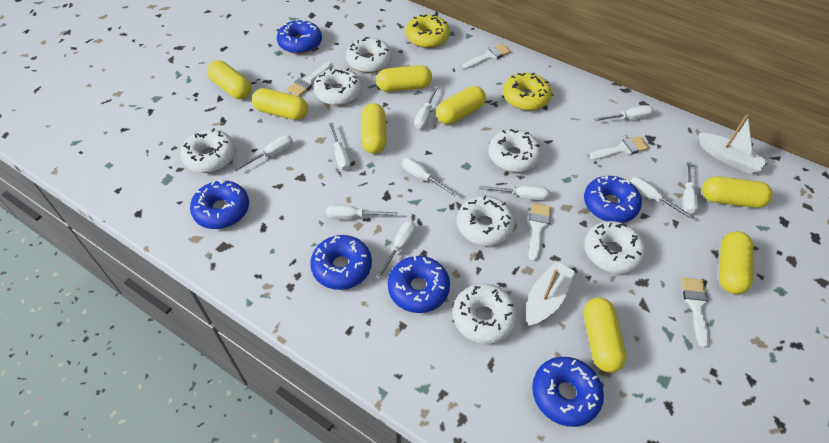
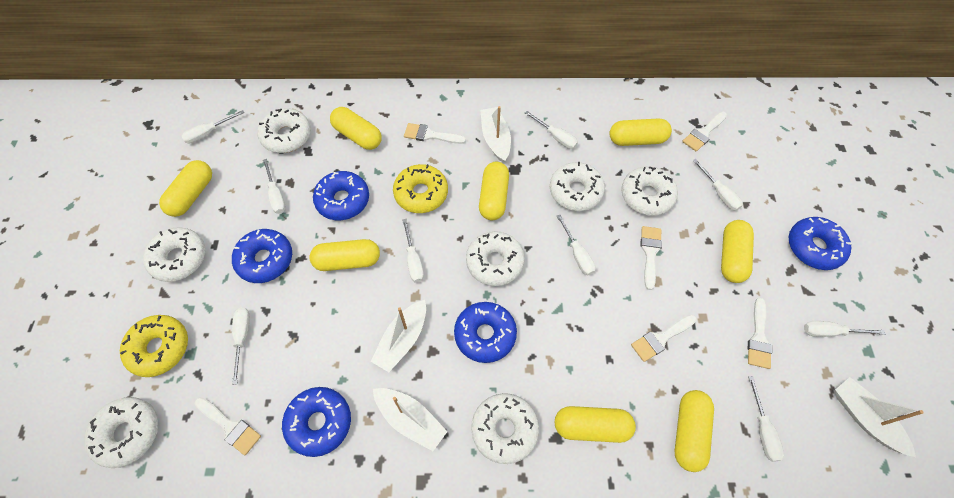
blue donut: 6 -> 5
white boat: 2 -> 4
white brush: 5 -> 6
white screwdriver: 10 -> 9

